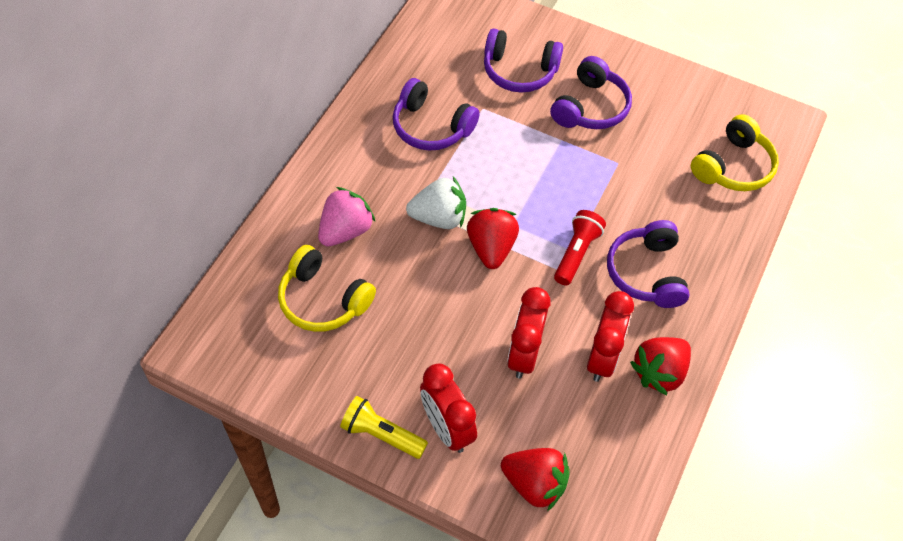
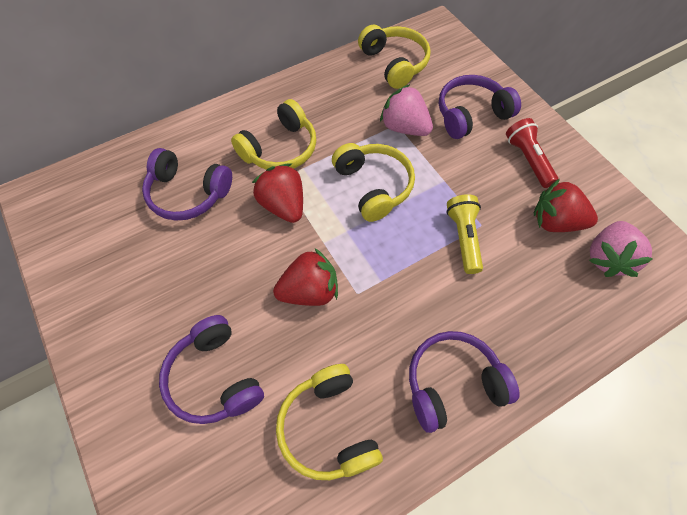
pink strawberry: 1 -> 2
red clock: 3 -> 0
white strawberry: 1 -> 0
yellow headphones: 2 -> 4

